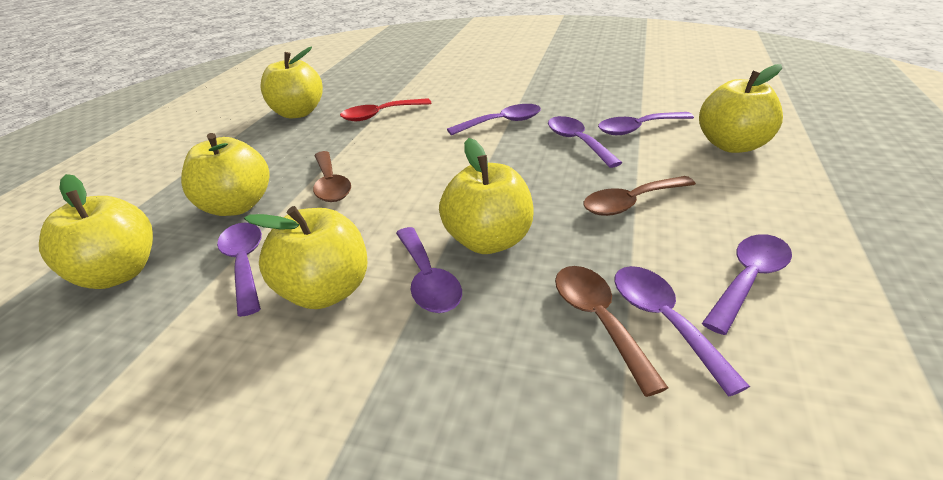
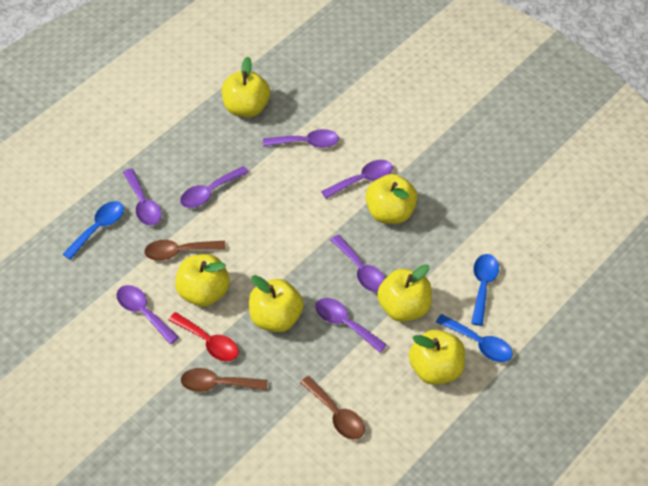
blue spoon: 0 -> 3

